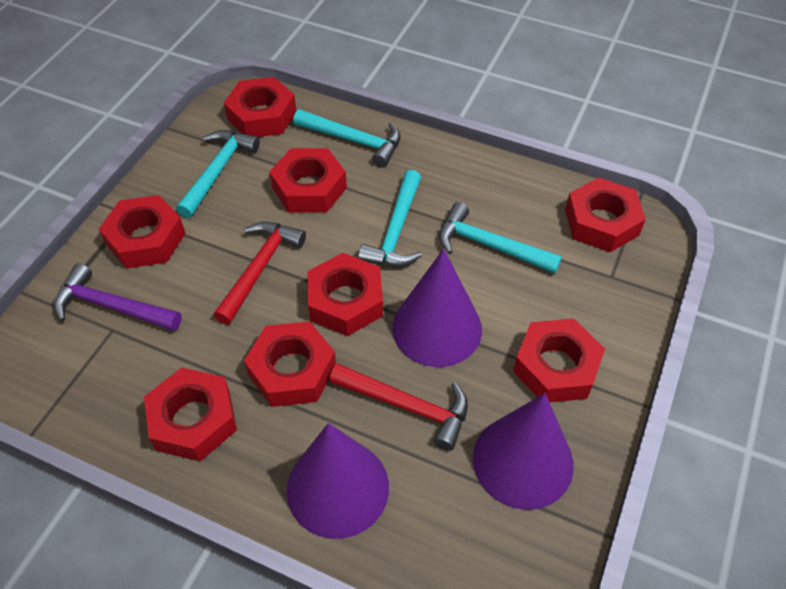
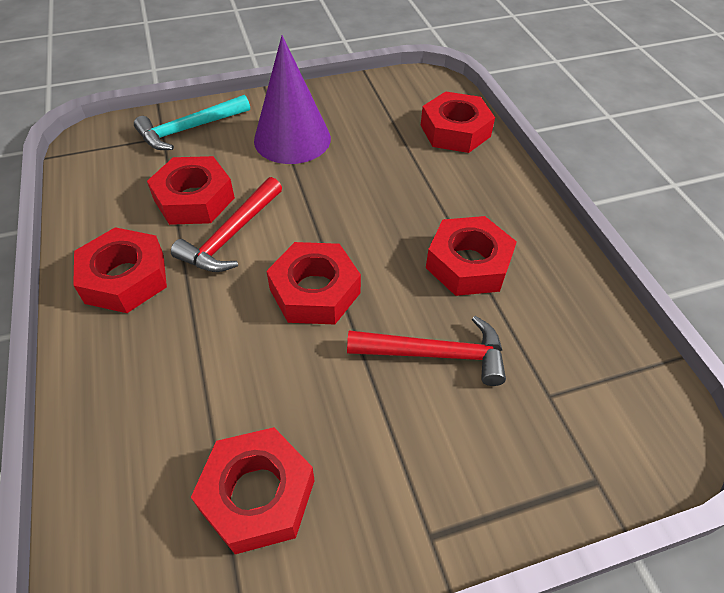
purple cone: 3 -> 1
purple hammer: 1 -> 0
red nut: 8 -> 6
turquoise hammer: 4 -> 1

